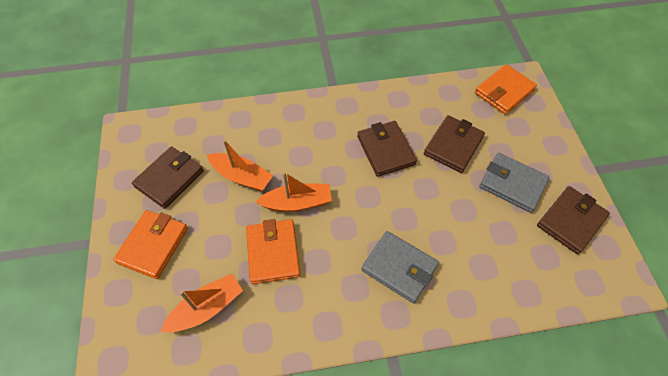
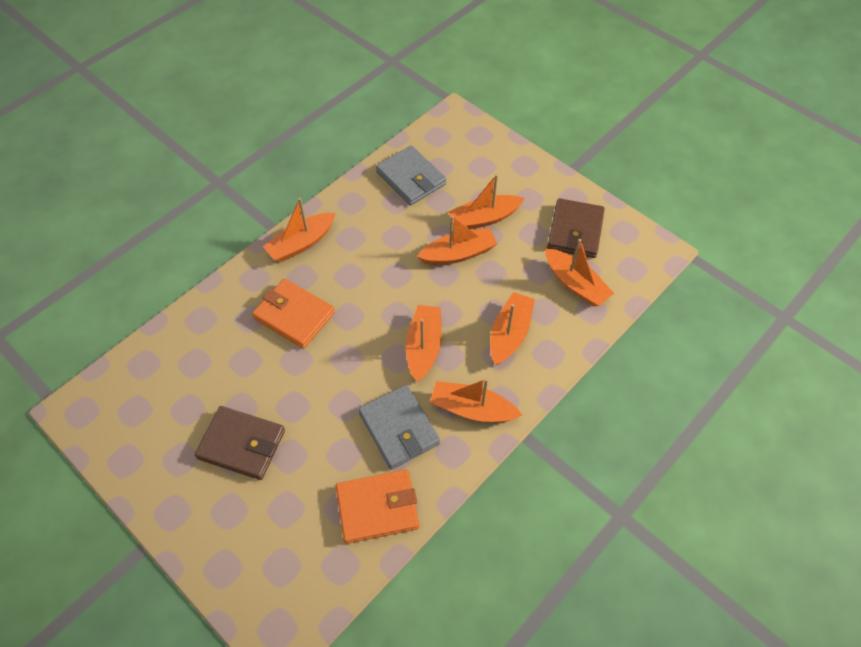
brown wallet: 4 -> 2
orange boat: 3 -> 7
orange wallet: 3 -> 2

